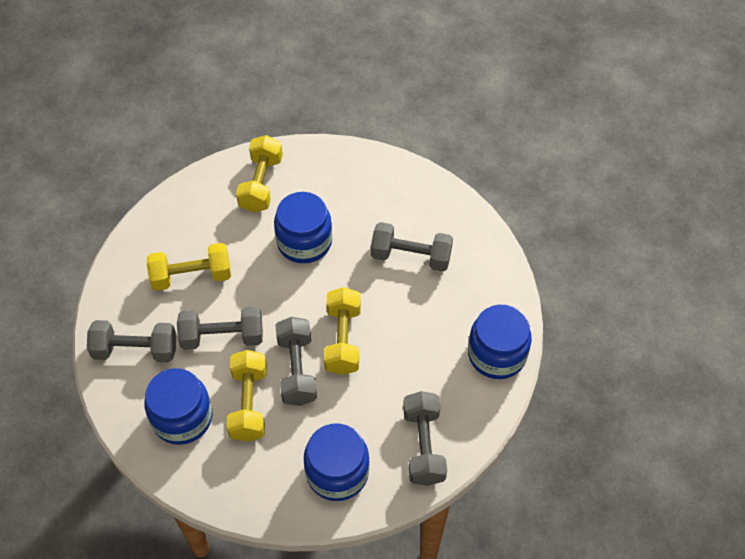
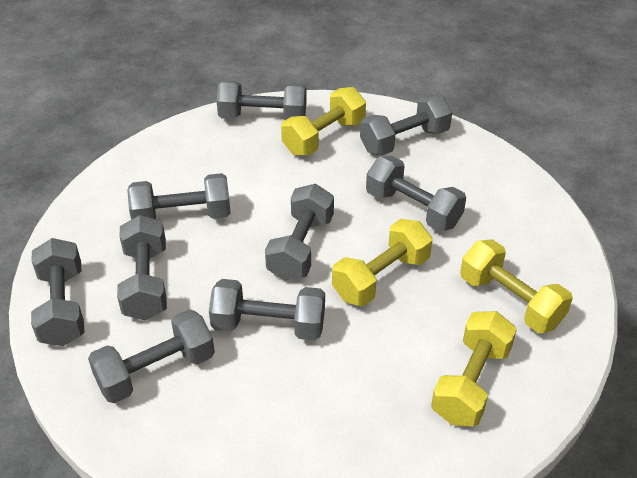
blue jar: 4 -> 0
grey dumbbell: 5 -> 9

